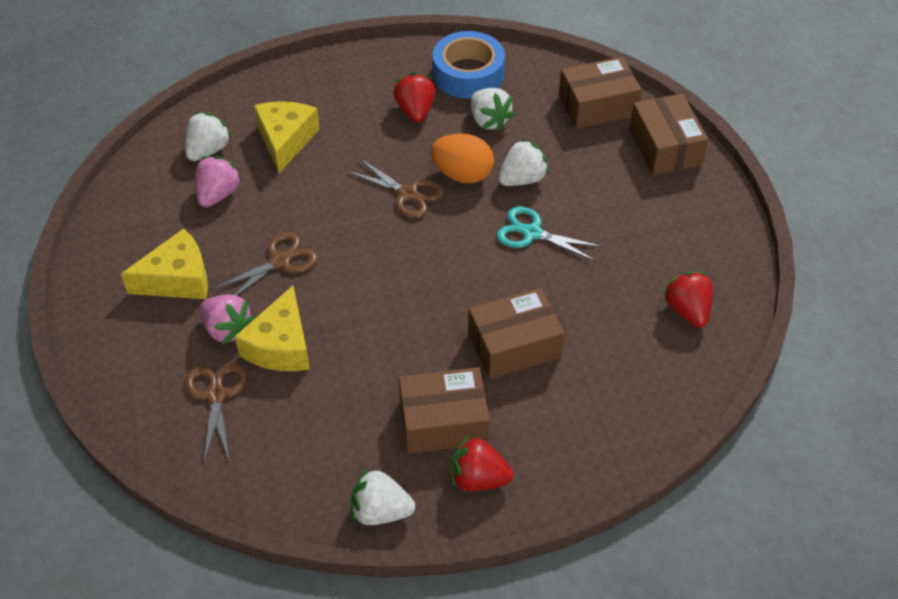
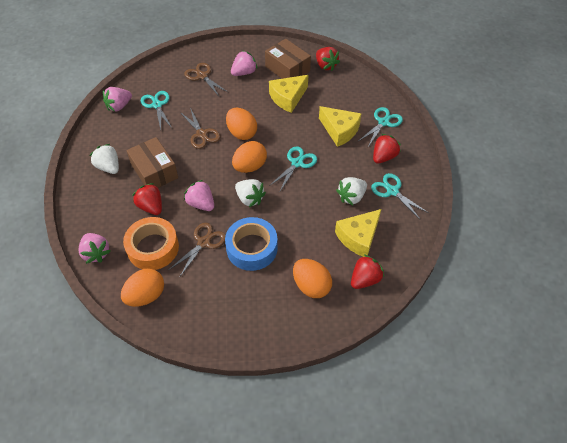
brown box: 4 -> 2
orange egg: 1 -> 4
orange tape: 0 -> 1
pink strawberry: 2 -> 4
red strawberry: 3 -> 4
turquoise scissors: 1 -> 4
white strawberry: 4 -> 3

